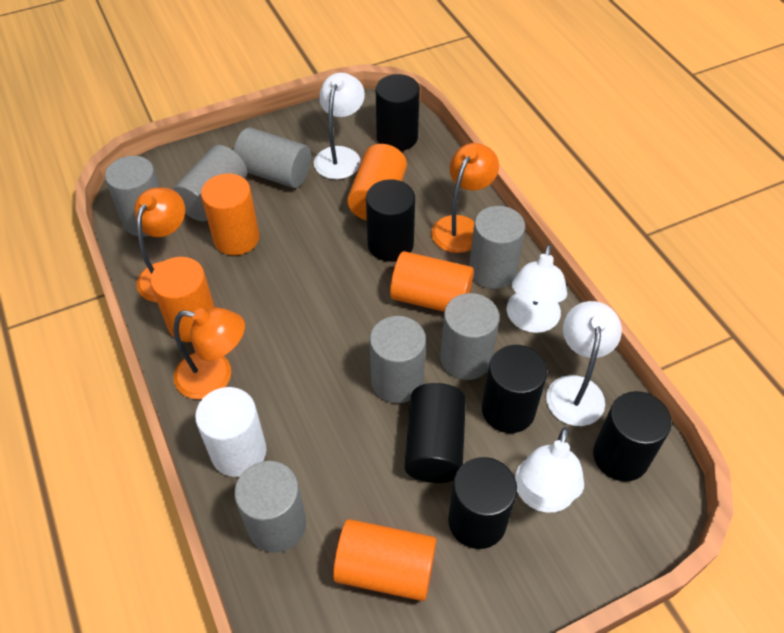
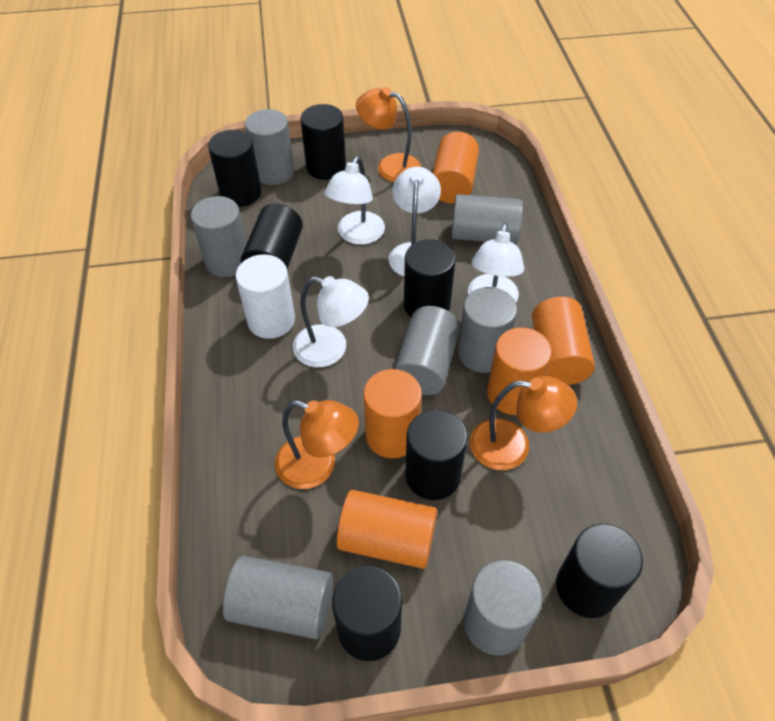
black cylinder: 6 -> 7

